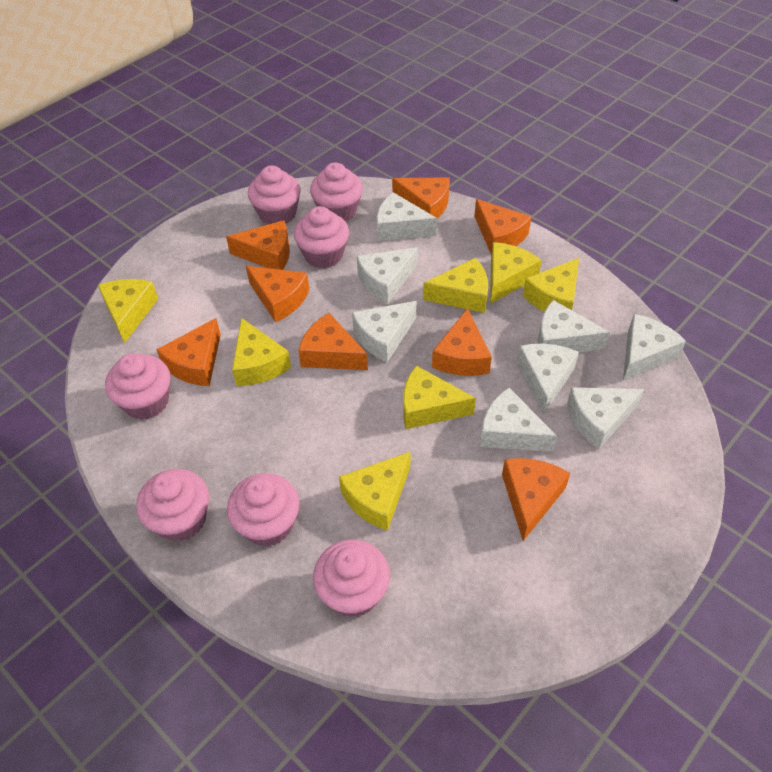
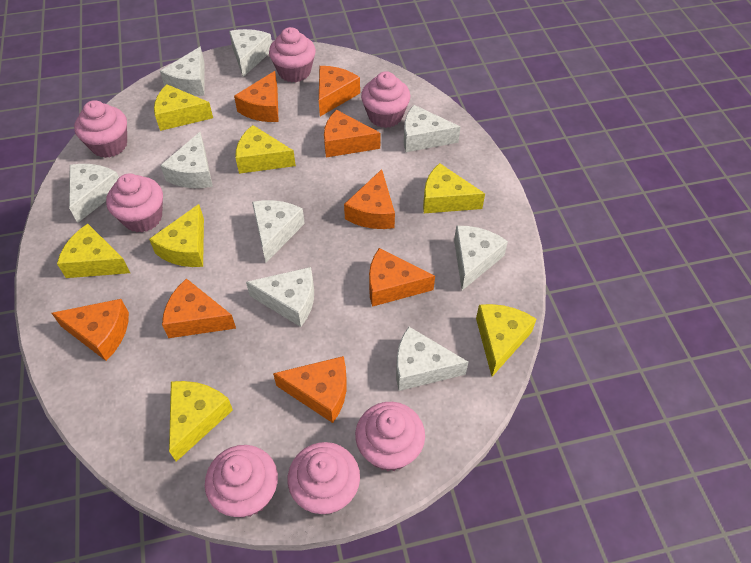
white cheese: 8 -> 9

